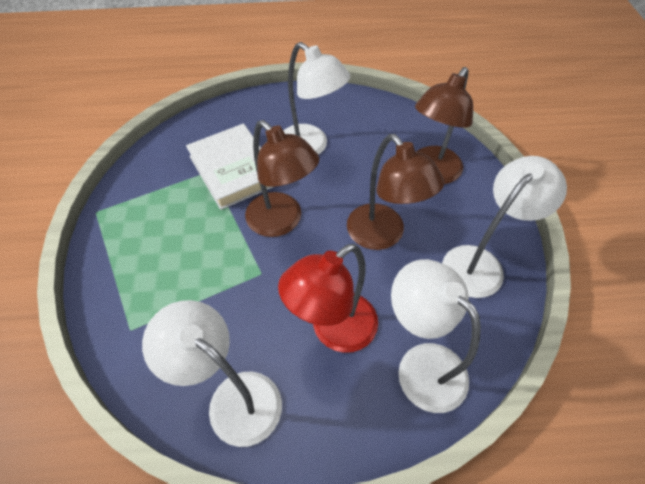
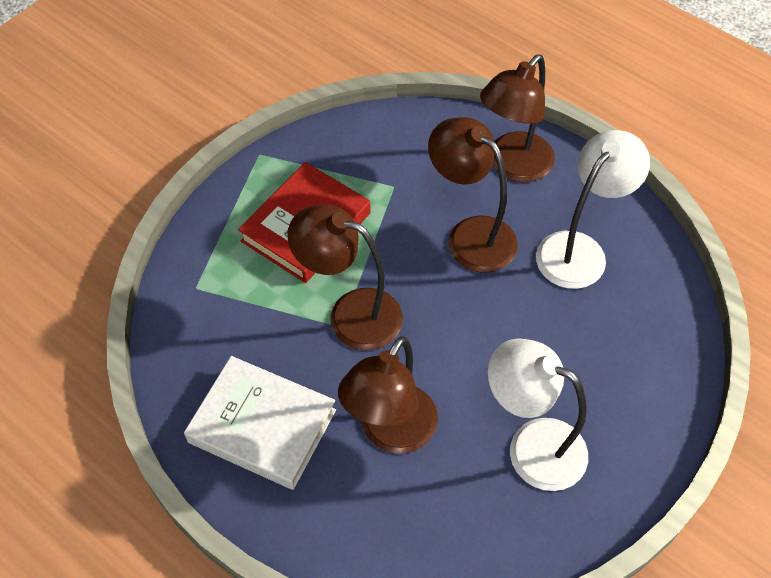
brown lamp: 3 -> 4
red book: 0 -> 1
red lamp: 1 -> 0
white lamp: 4 -> 2

